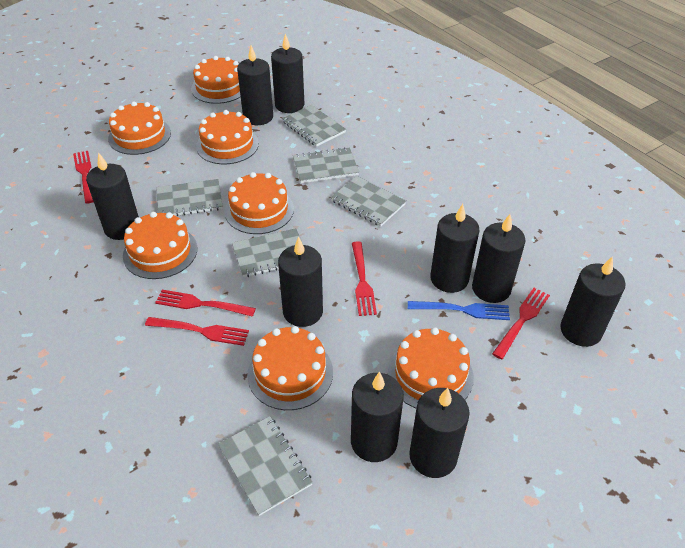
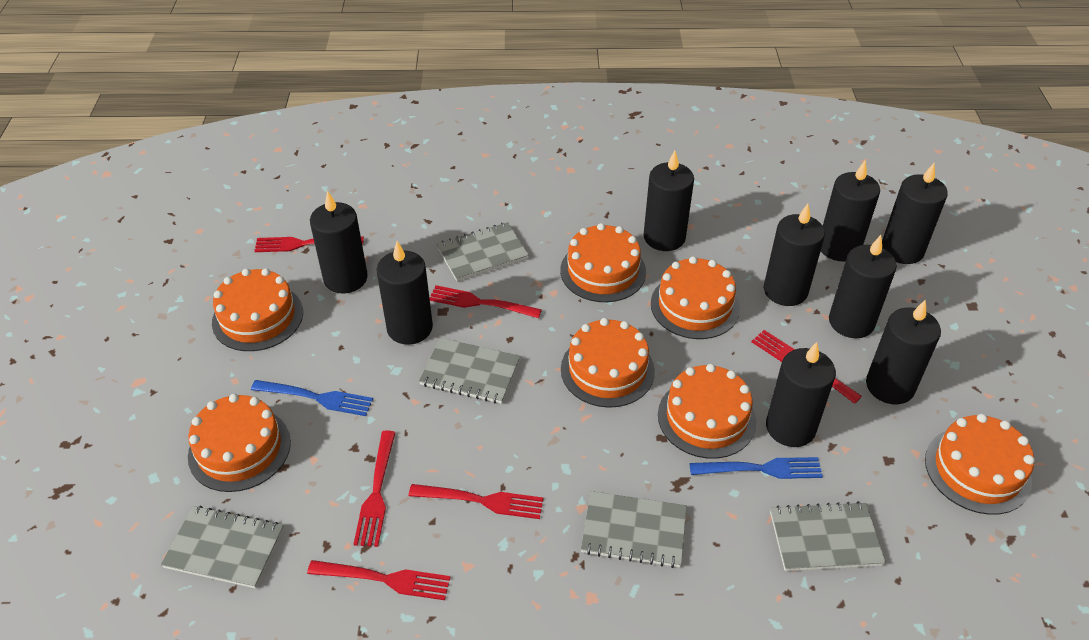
blue fork: 1 -> 2
grey notebook: 6 -> 5
red fork: 5 -> 6

